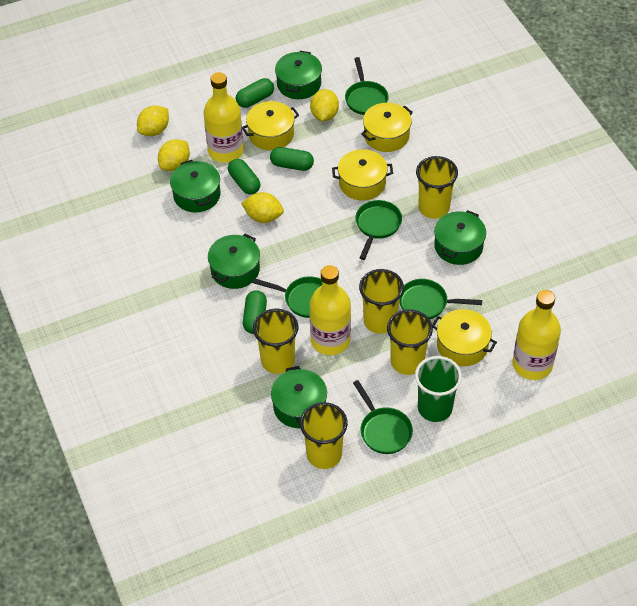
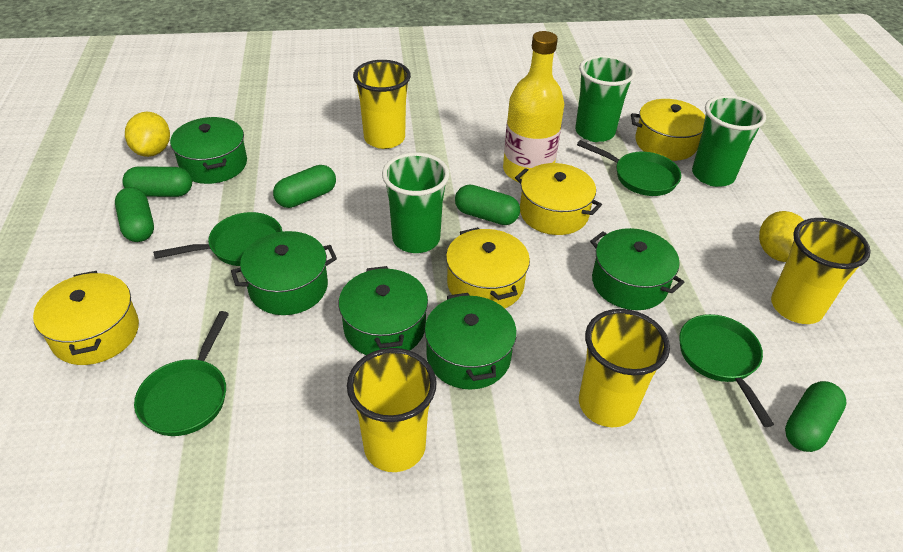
green capsule: 4 -> 5
green cup: 1 -> 3
green pan: 5 -> 4
yellow bottle: 3 -> 1
yellow cup: 5 -> 4
yellow lemon: 4 -> 2

